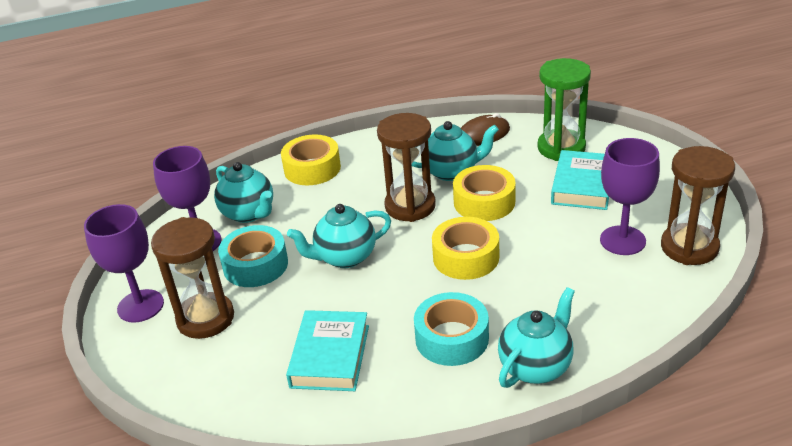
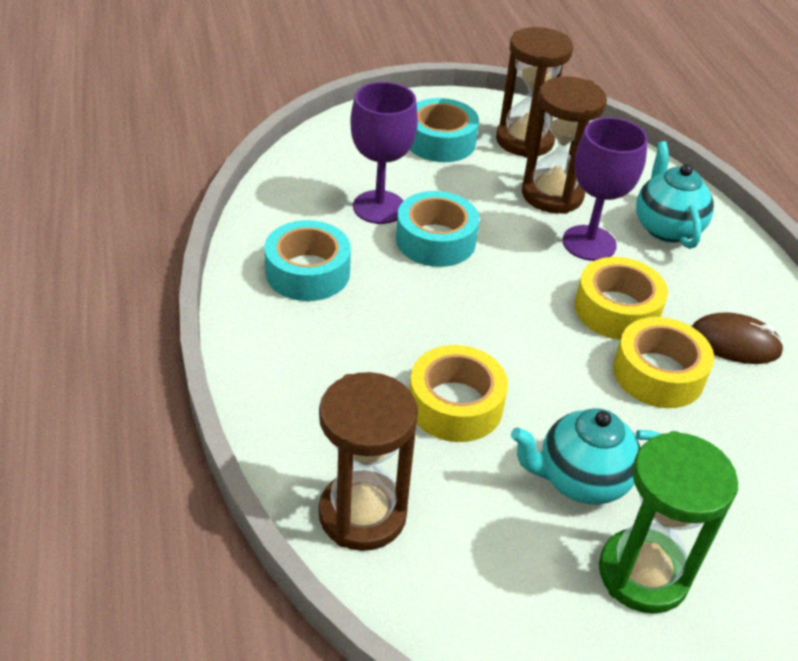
purple goblet: 3 -> 2
turquoise book: 2 -> 0
turquoise tape: 2 -> 3
turquoise teapot: 4 -> 2

